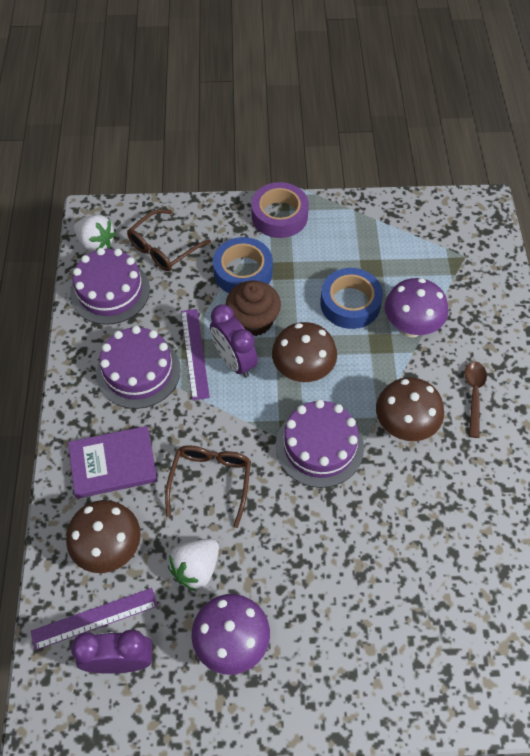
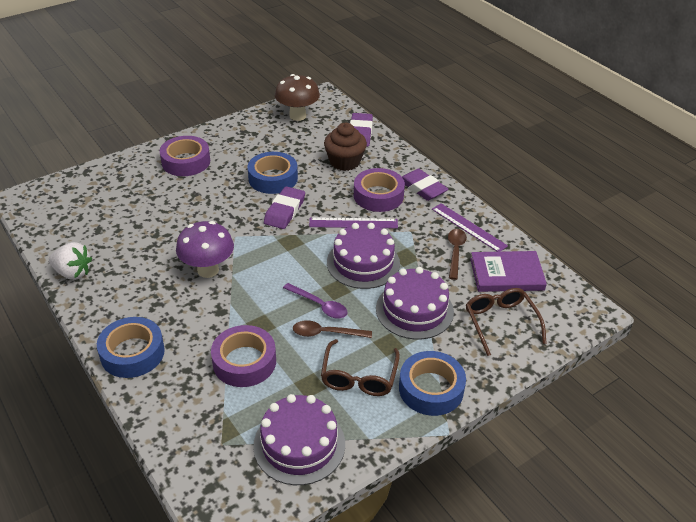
blue tape: 2 -> 3
brown mushroom: 3 -> 1
brown spoon: 1 -> 2
purple clock: 2 -> 0
purple eraser: 0 -> 3
purple mushroom: 2 -> 1
purple spoon: 0 -> 1
purple tape: 1 -> 3
white strawberry: 2 -> 1

